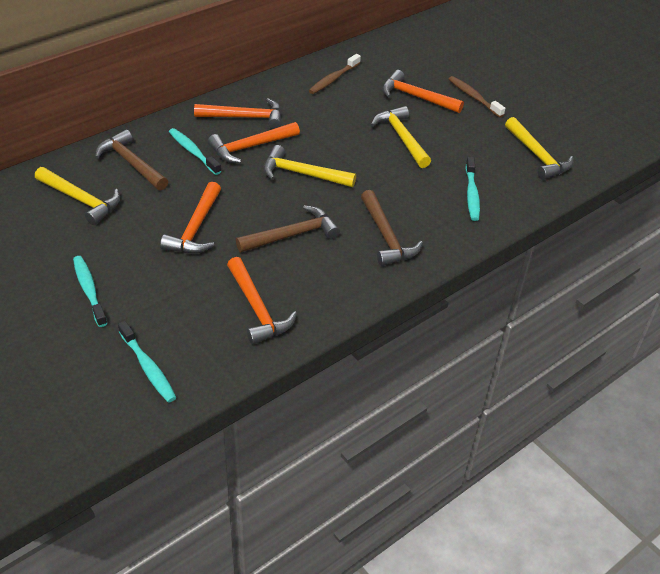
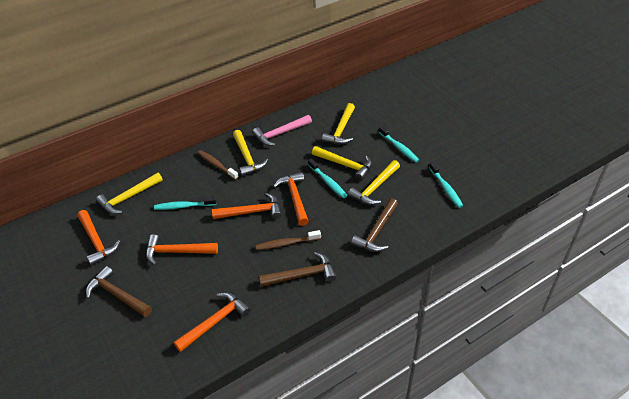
pink hammer: 0 -> 1
yellow hammer: 4 -> 5

